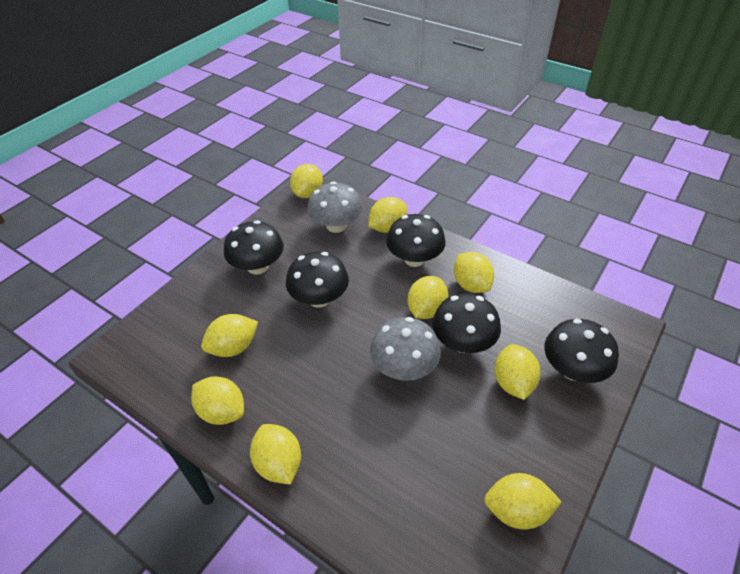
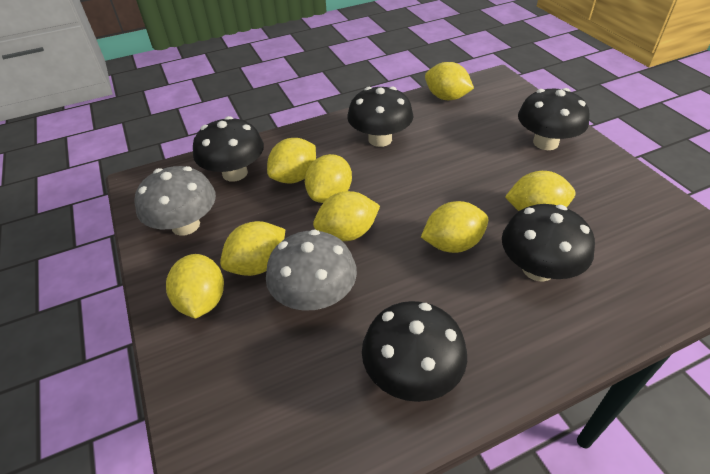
yellow lemon: 9 -> 8

